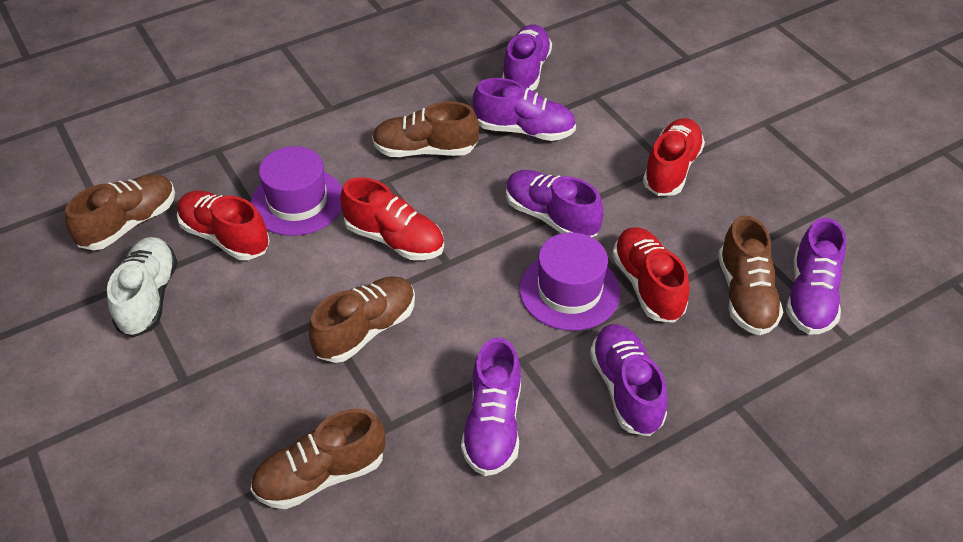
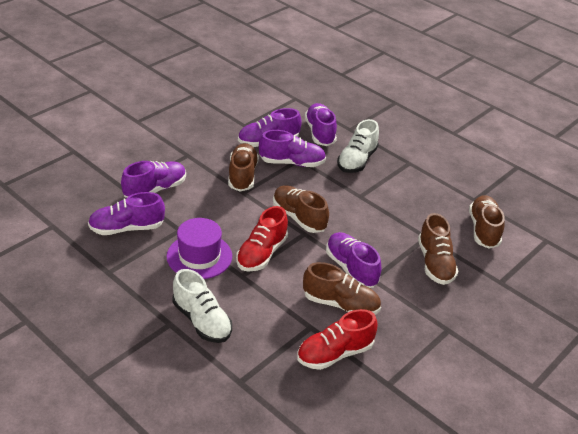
purple hat: 2 -> 1
red shoe: 4 -> 2
white shoe: 1 -> 2

